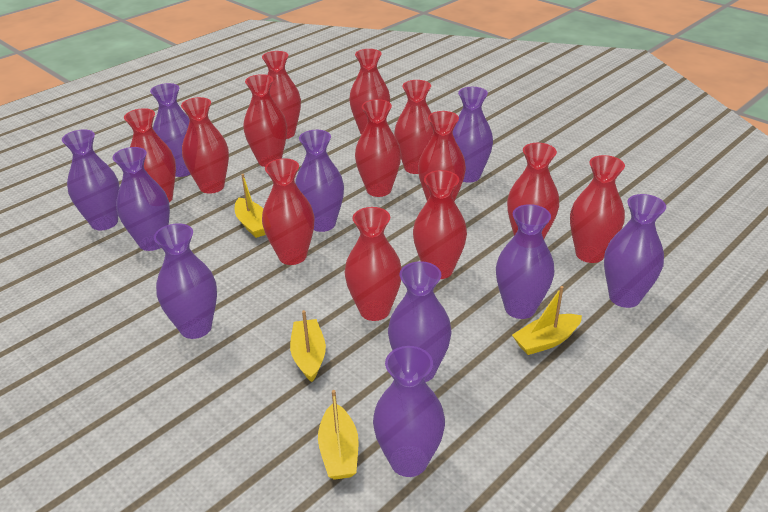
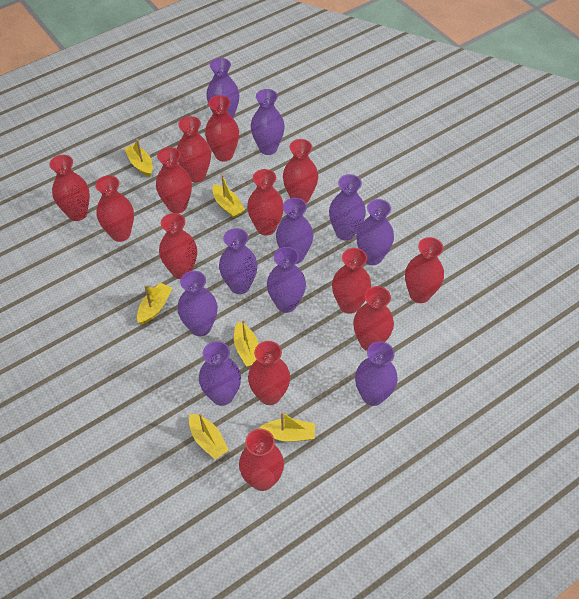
yellow boat: 4 -> 6

